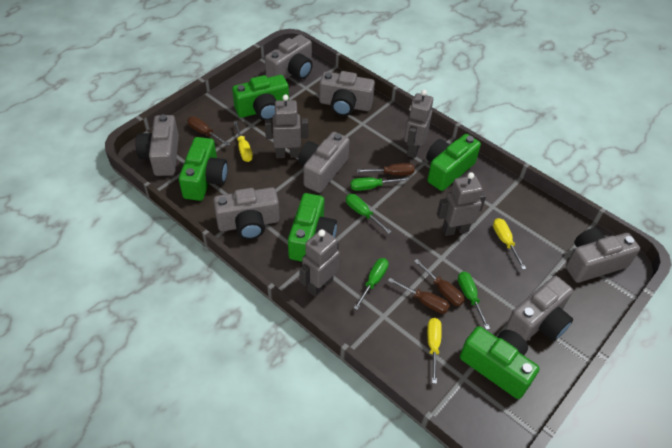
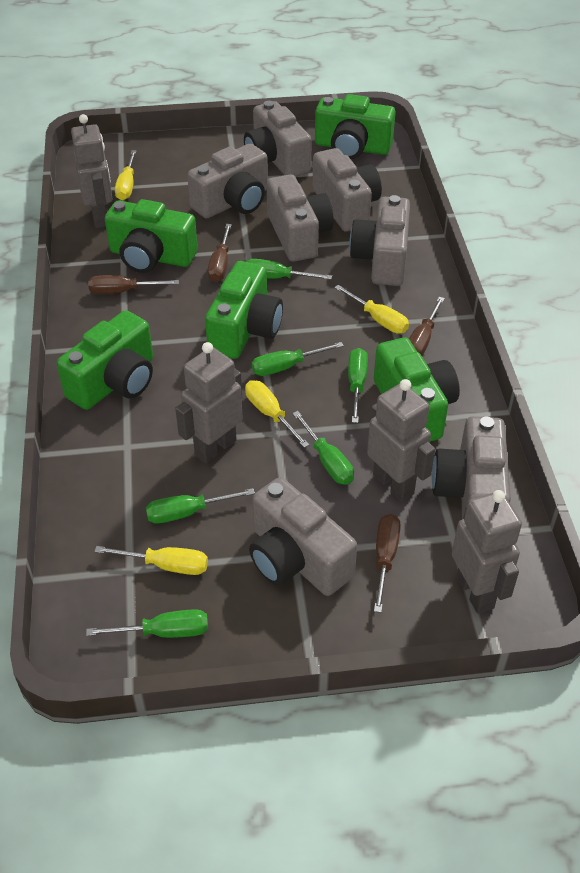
green screwdriver: 4 -> 6
yellow screwdriver: 3 -> 4

